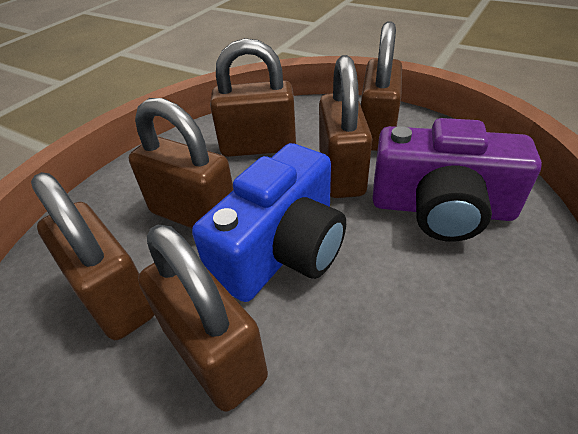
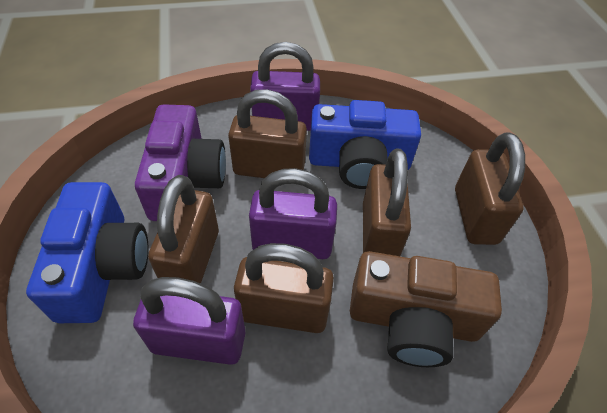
blue camera: 1 -> 2
brown camera: 0 -> 1
brown padlock: 6 -> 5
purple padlock: 0 -> 3

